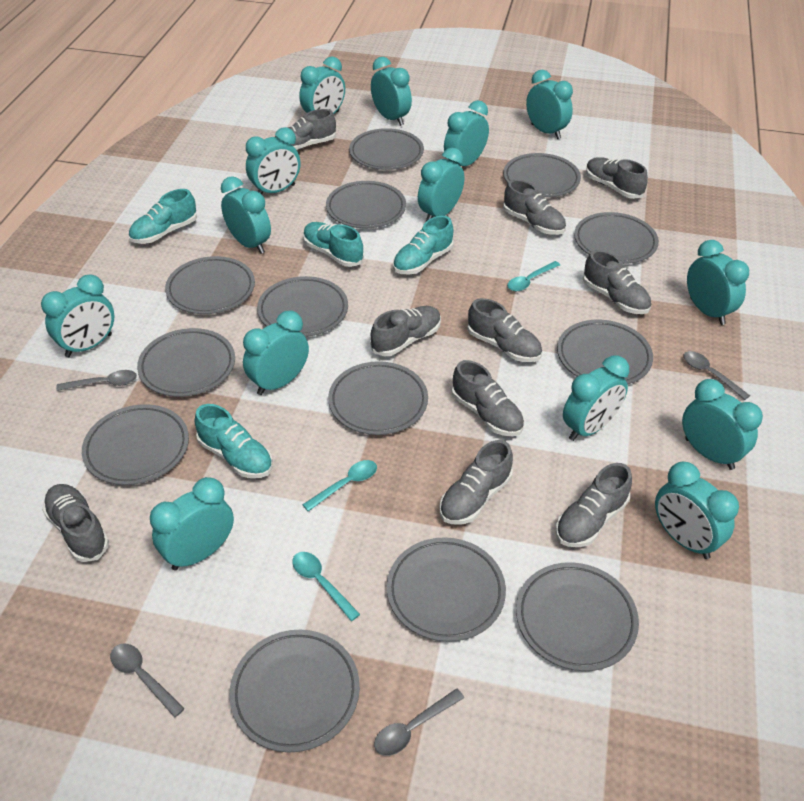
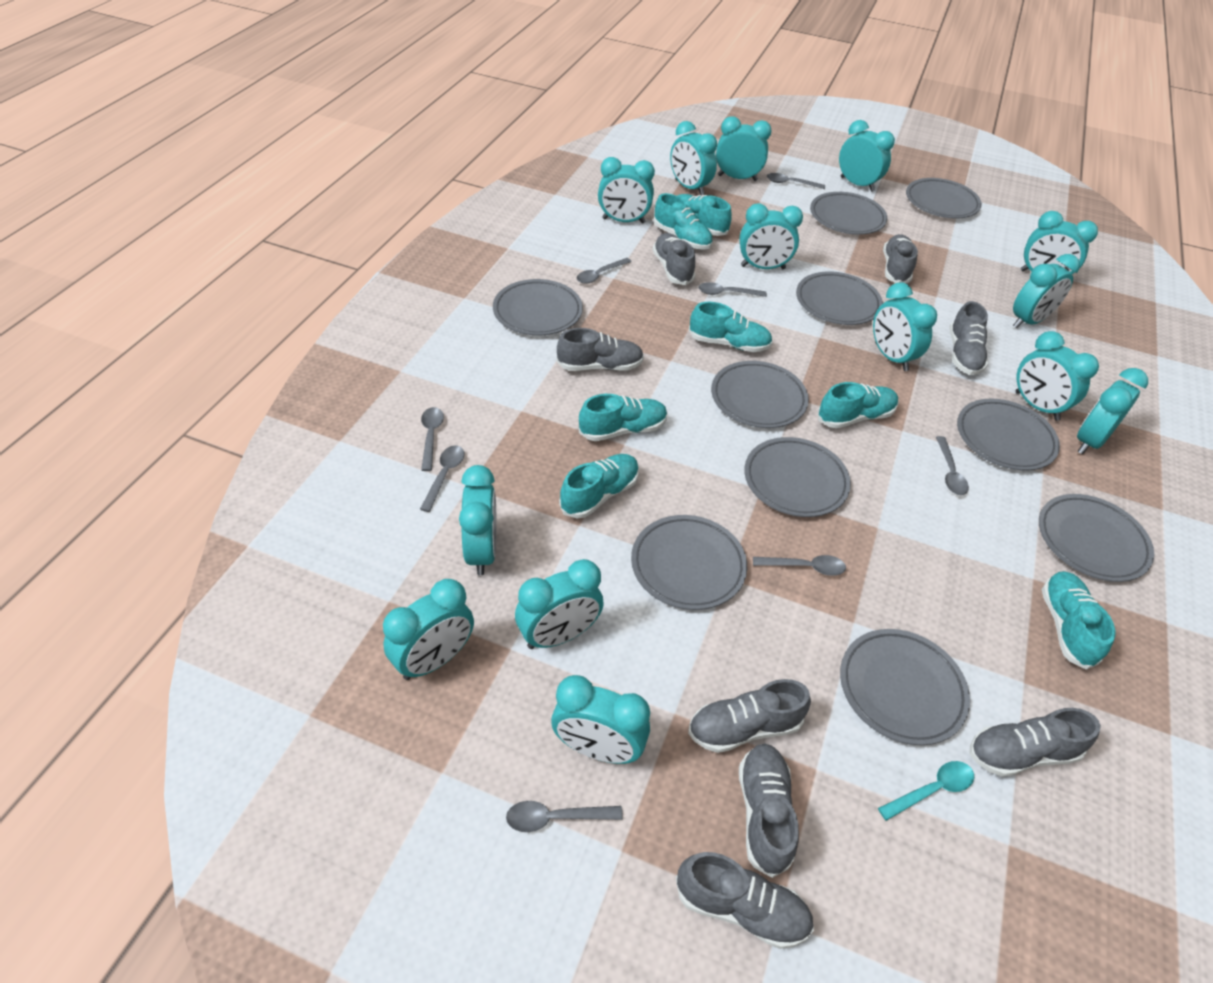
grey plate: 13 -> 10
grey shoe: 10 -> 8
grey spoon: 4 -> 8
turquoise shoe: 4 -> 7
turquoise spoon: 3 -> 1

